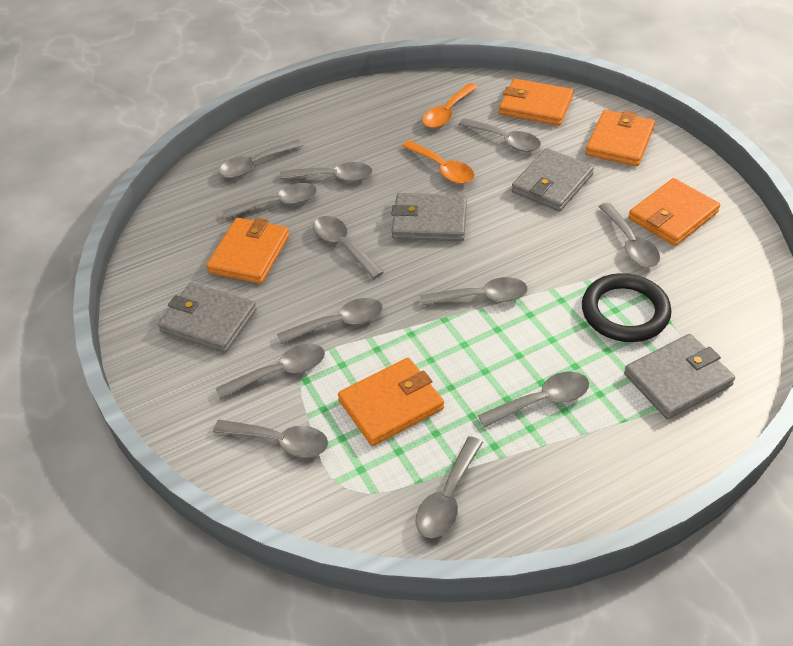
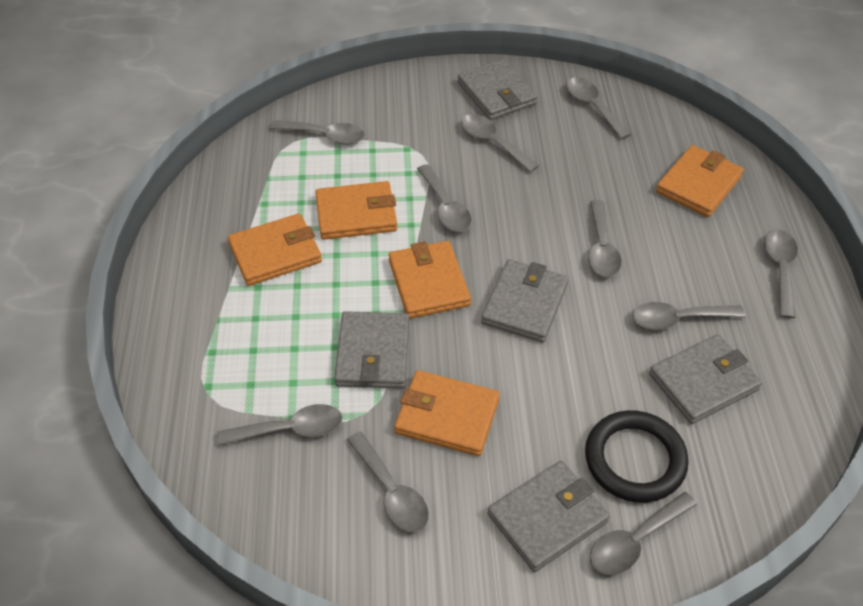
grey spoon: 12 -> 10
grey wallet: 4 -> 5
orange spoon: 2 -> 0

